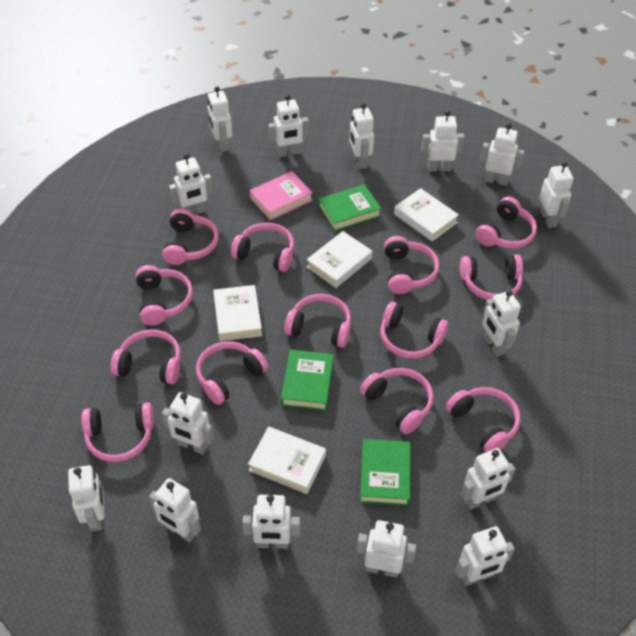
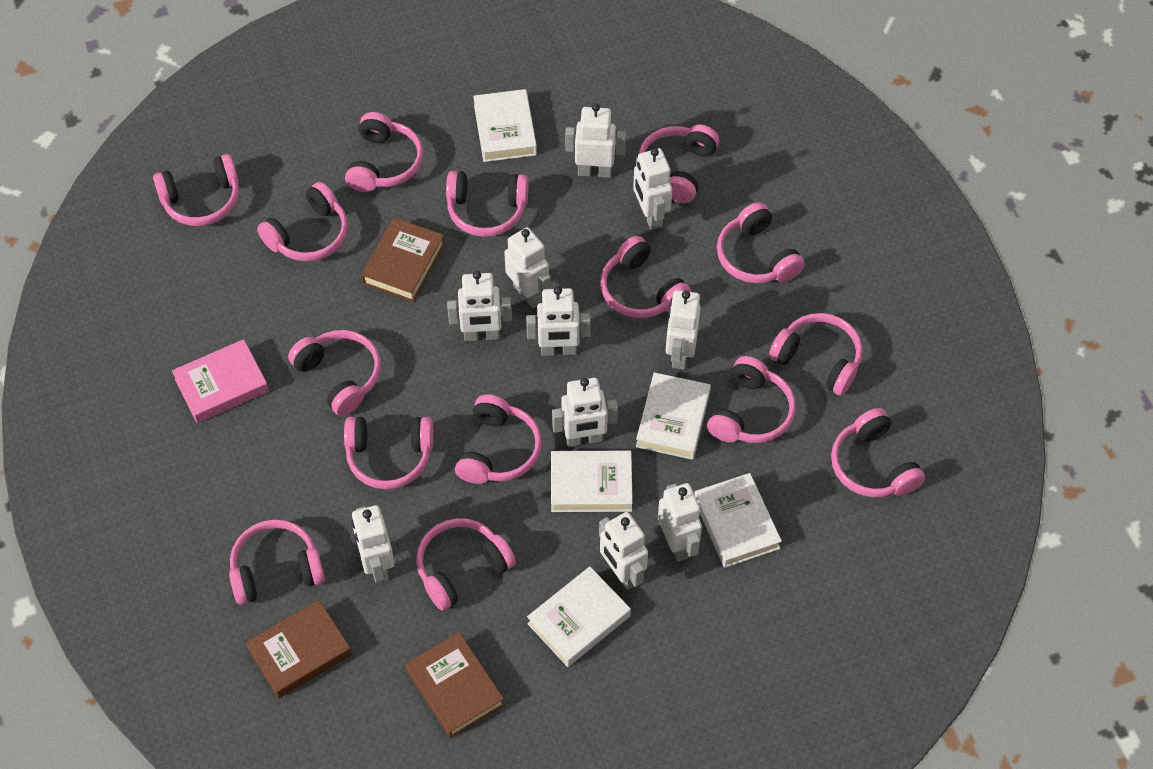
brown book: 0 -> 3
green book: 3 -> 0
pink headphones: 13 -> 15
white book: 4 -> 5
white robot: 15 -> 10

